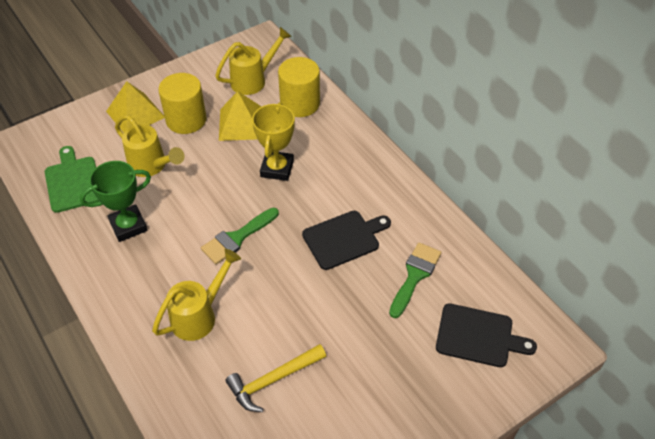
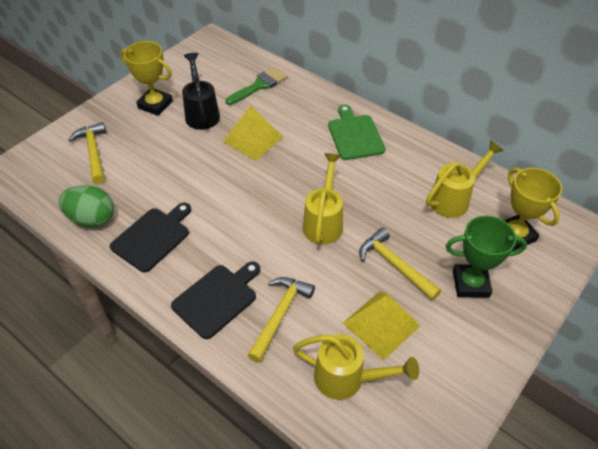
black watering can: 0 -> 1
green brush: 2 -> 1
green egg: 0 -> 1
yellow cylinder: 2 -> 0
yellow hammer: 1 -> 3
yellow trophy: 1 -> 2

